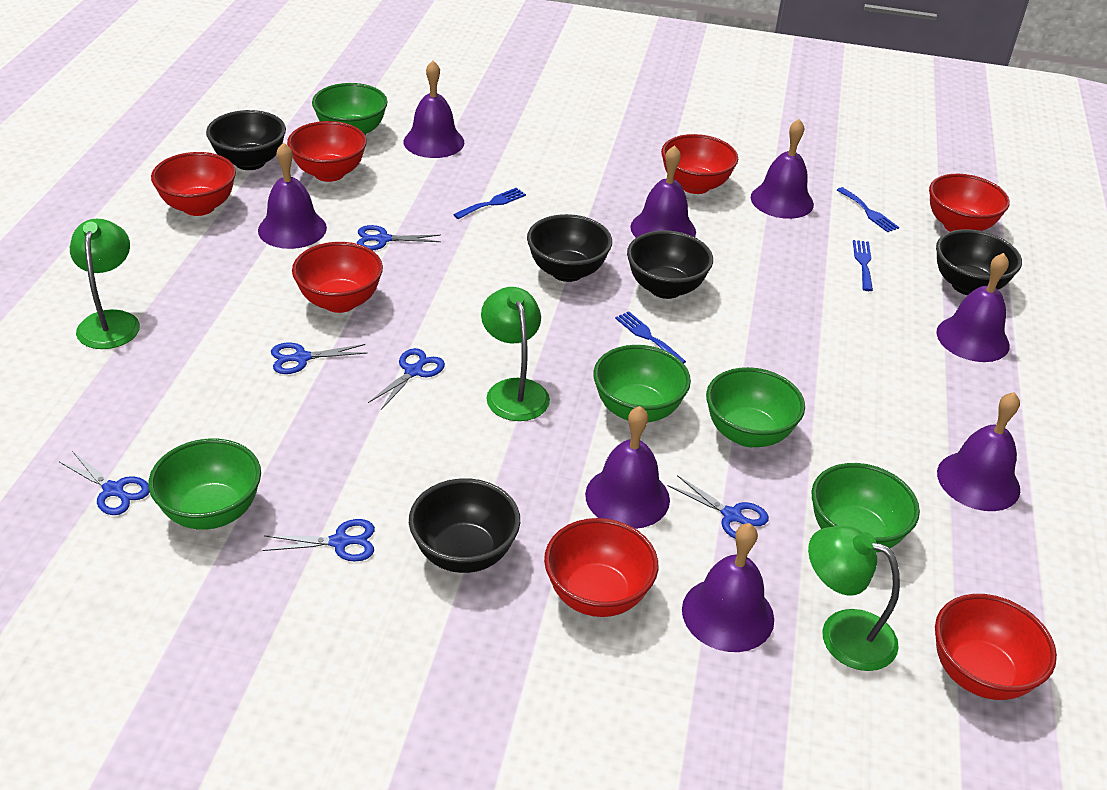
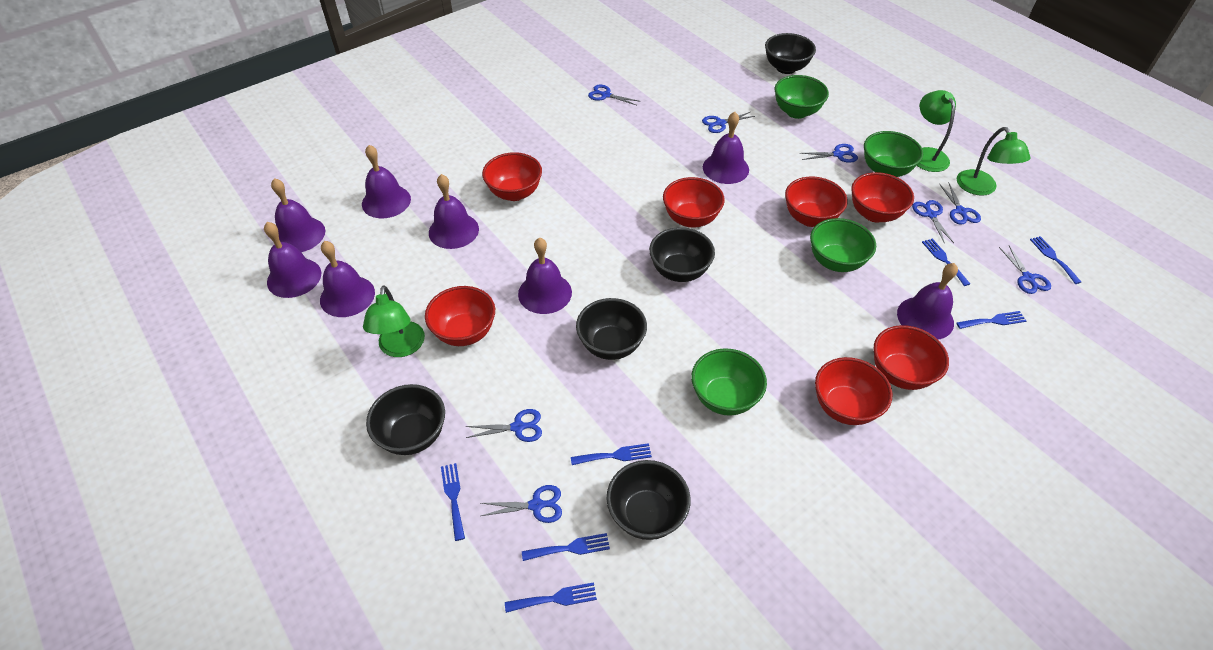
blue fork: 4 -> 7
blue scissors: 6 -> 8
green bowl: 5 -> 4

